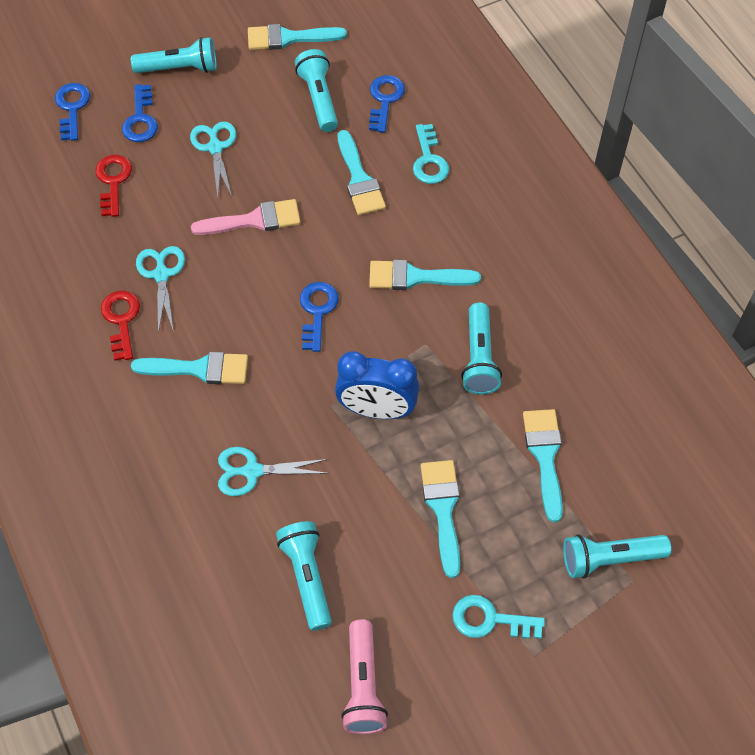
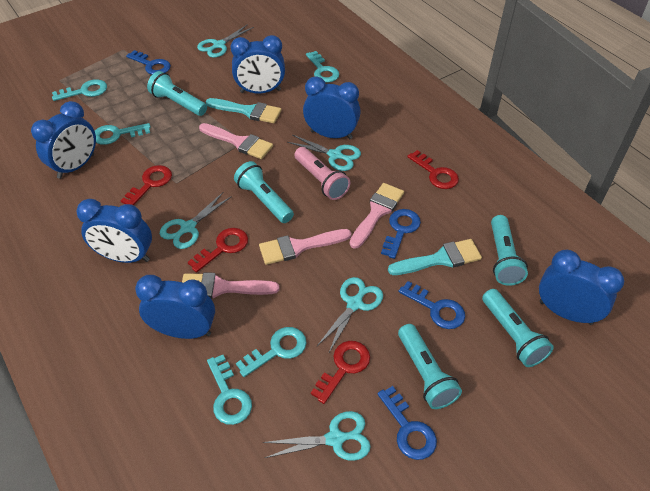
blue clock: 1 -> 6
pink brush: 1 -> 4
red key: 2 -> 4
turquoise brush: 6 -> 2
turquoise key: 2 -> 5
turquoise scissors: 3 -> 5

